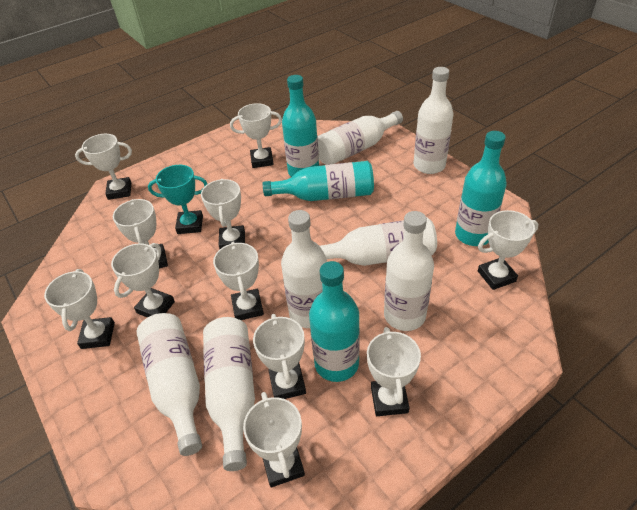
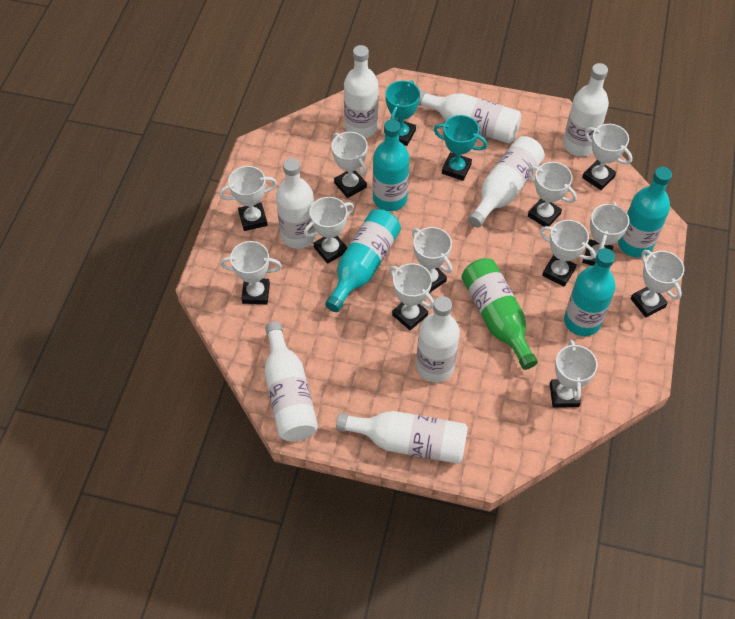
green bottle: 0 -> 1
turquoise trophy: 1 -> 2
white bottle: 7 -> 8
white trophy: 11 -> 12

